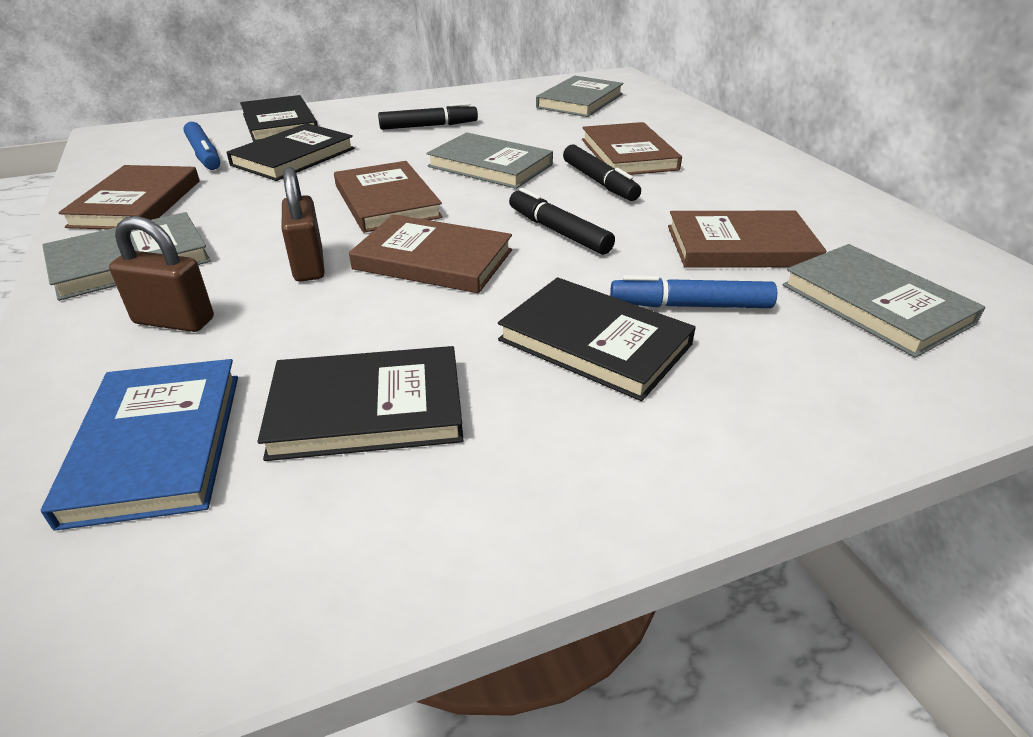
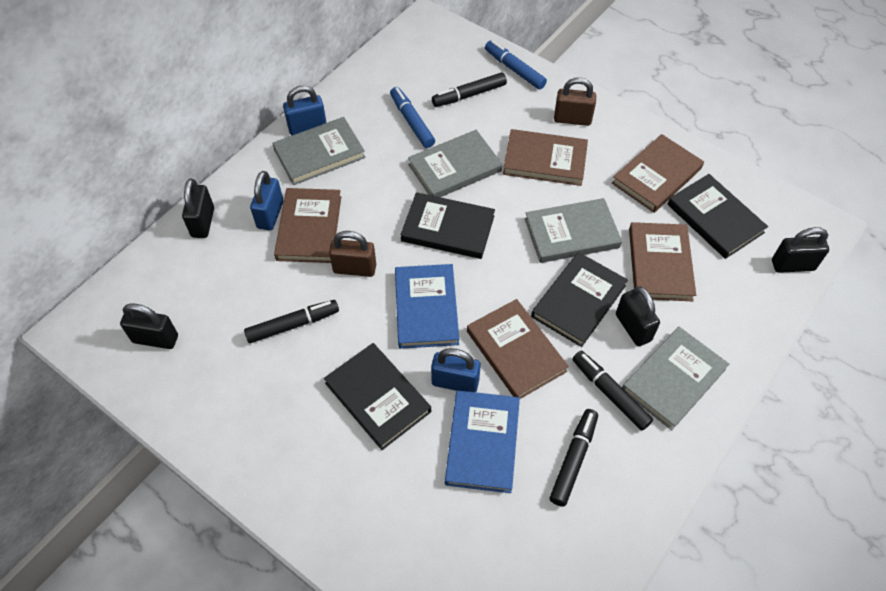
black marker: 3 -> 4
black padlock: 0 -> 4
blue book: 1 -> 2
blue padlock: 0 -> 3

